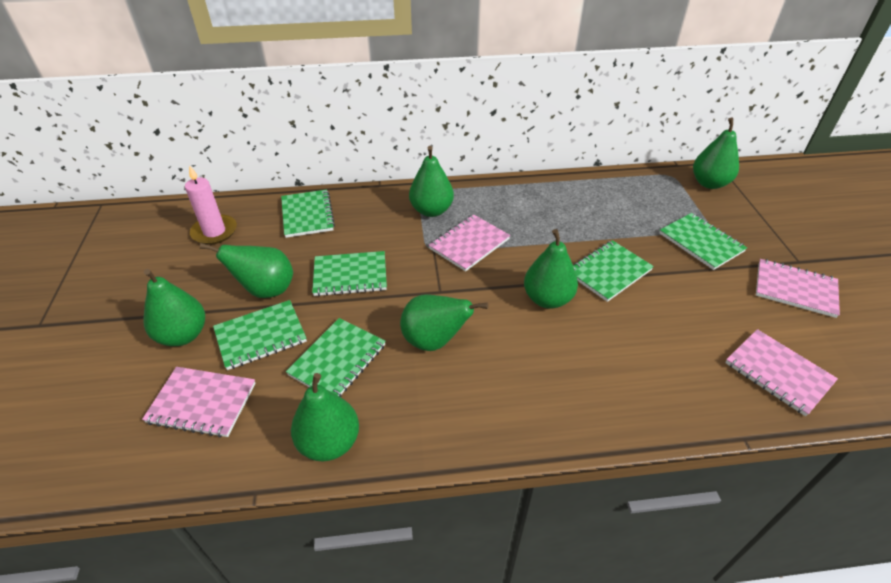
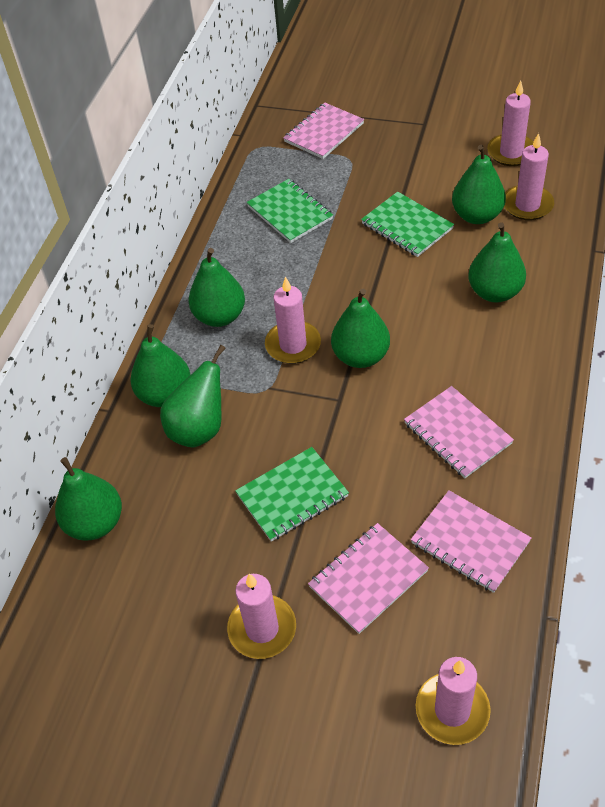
green notebook: 6 -> 3
pink candle: 1 -> 5

